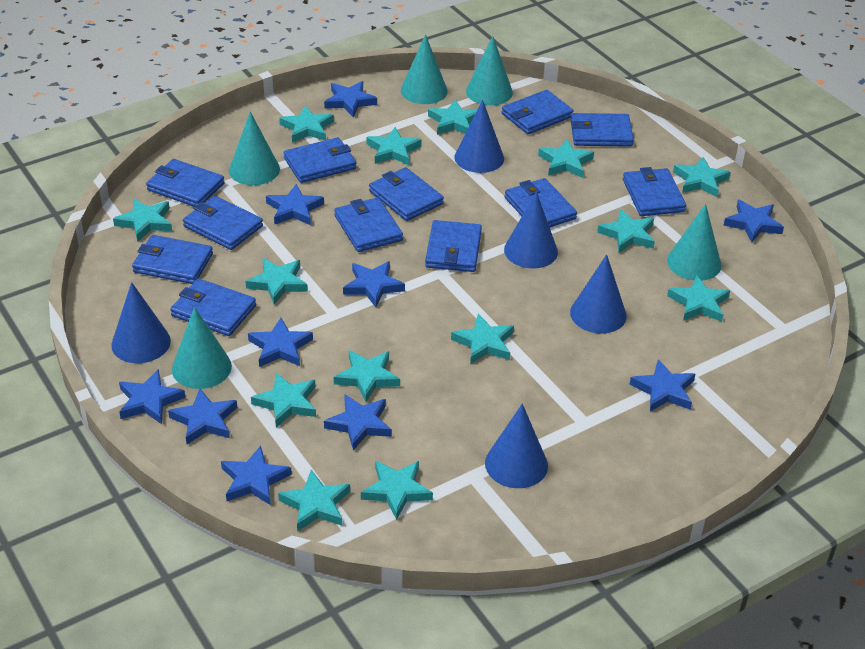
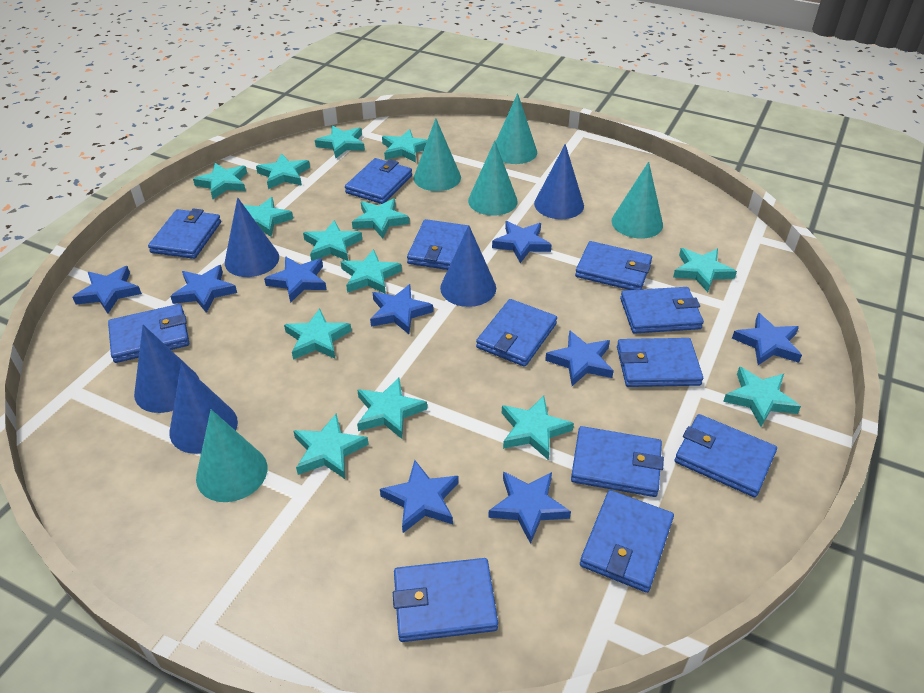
blue star: 10 -> 9

